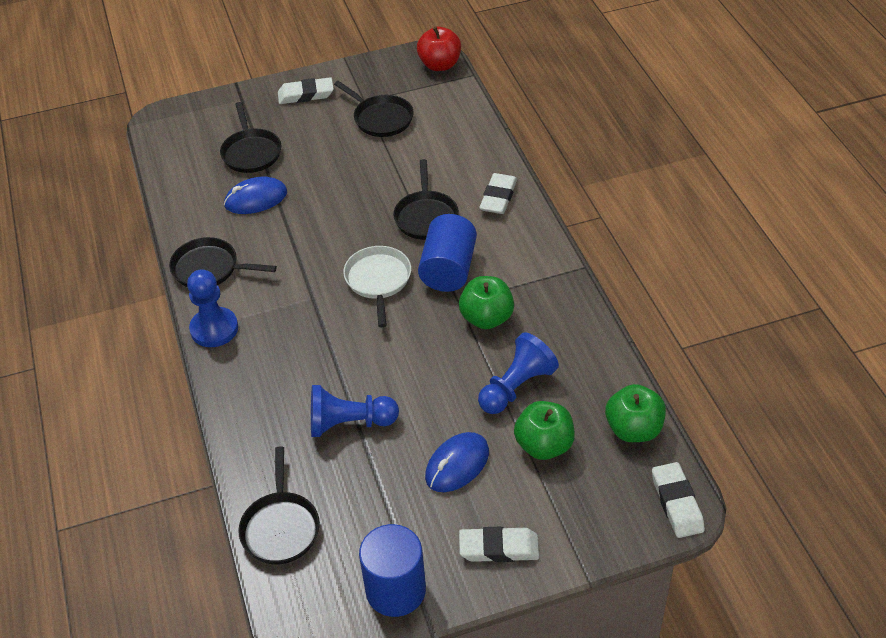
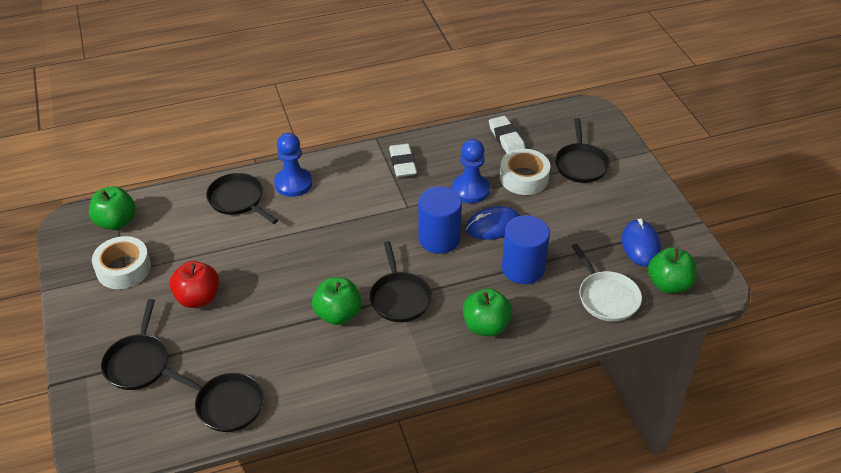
blue pawn: 3 -> 2
green apple: 3 -> 4
white eraser: 4 -> 2
white tape: 0 -> 2

